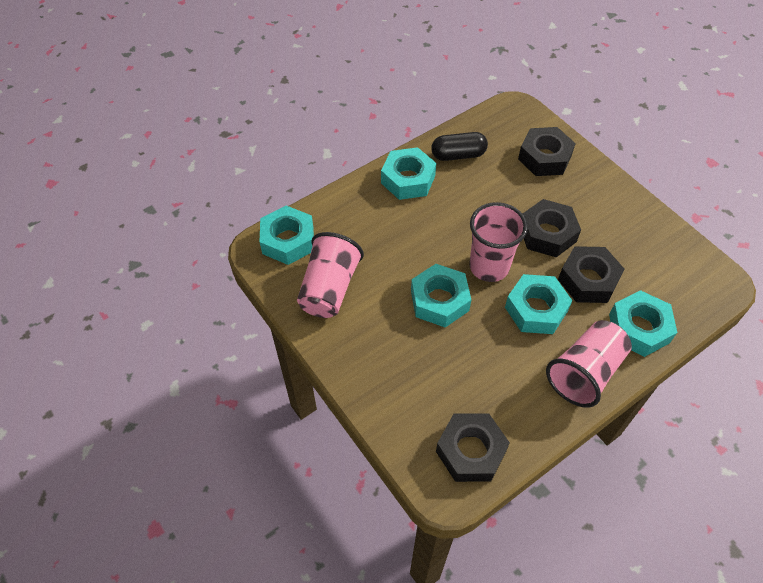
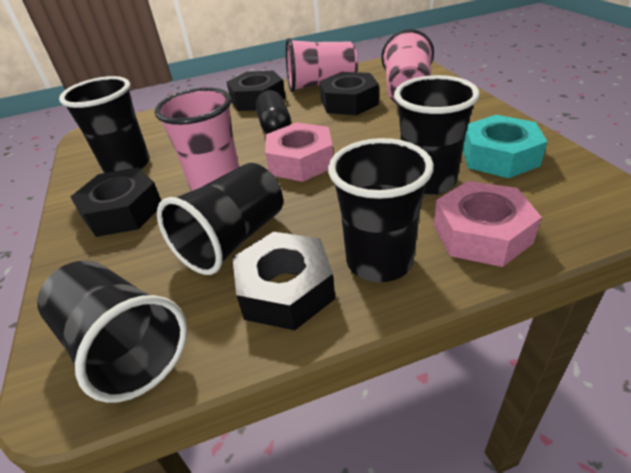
black cup: 0 -> 5
pink nut: 0 -> 2
turquoise nut: 5 -> 1

